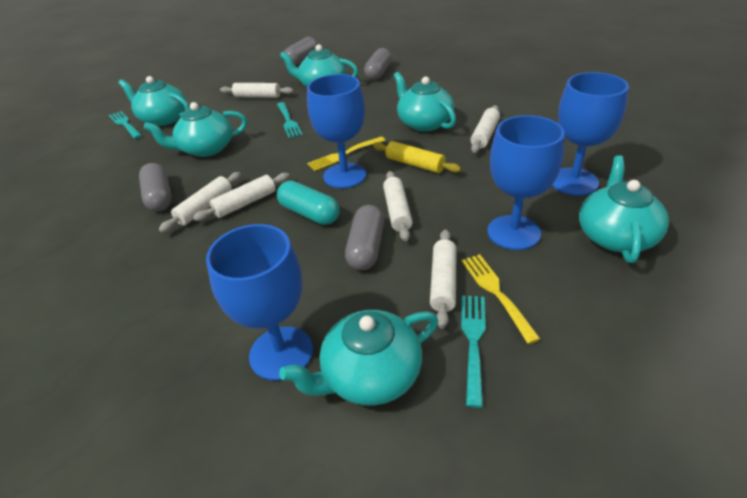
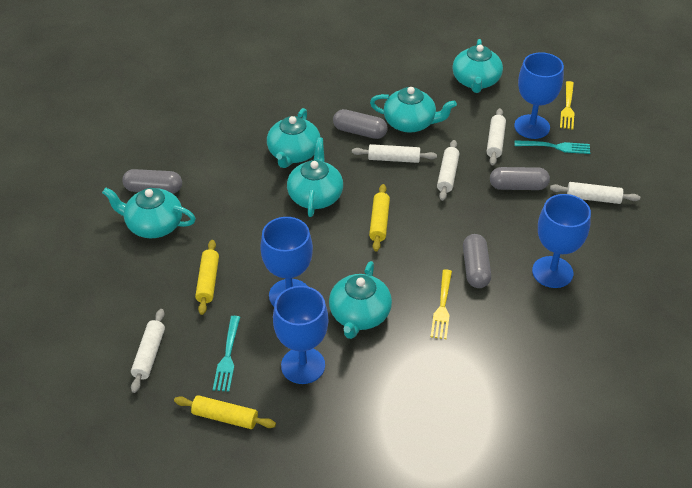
turquoise capsule: 1 -> 0
turquoise fork: 3 -> 2
white rolling pin: 6 -> 5
yellow rolling pin: 1 -> 3

